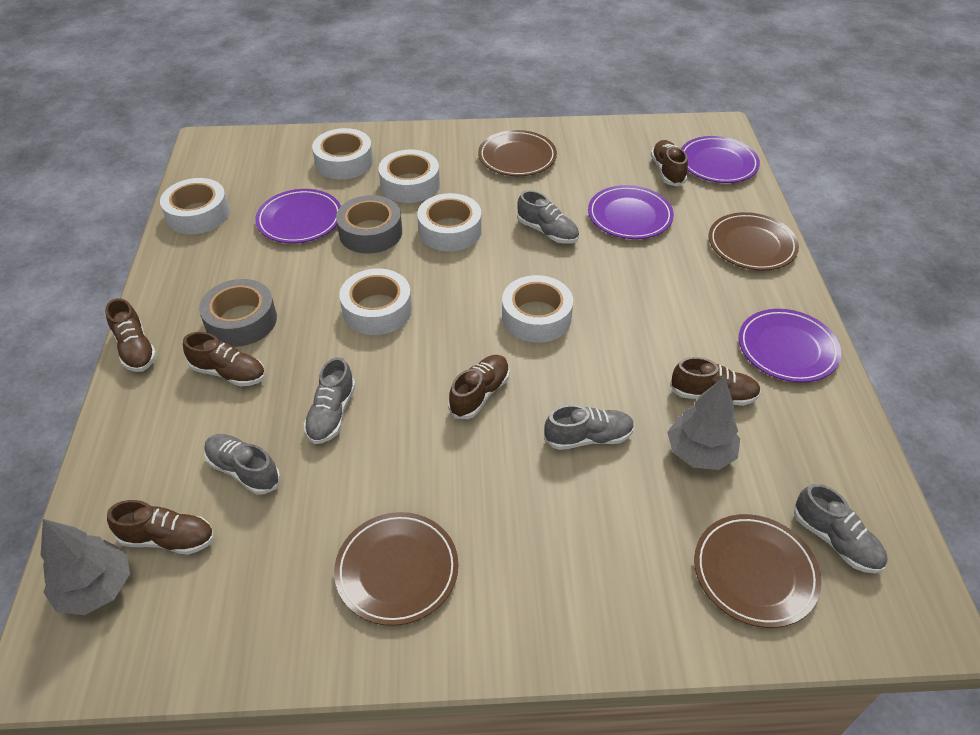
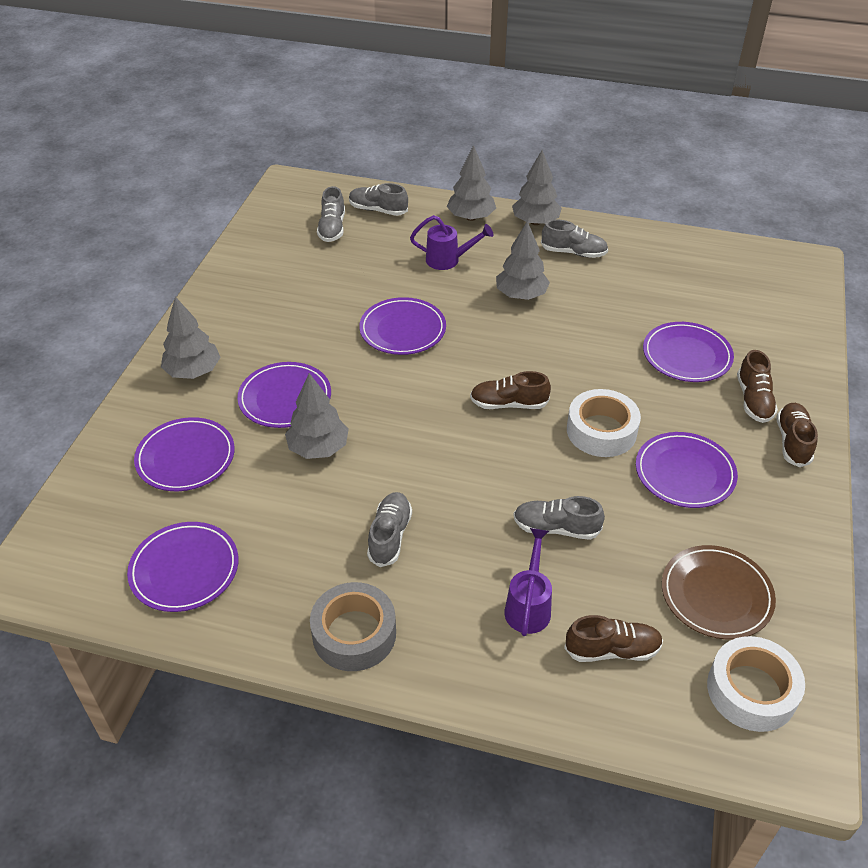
brown plate: 4 -> 1
brown shoe: 6 -> 4
grey tape: 2 -> 1
grey tree: 2 -> 5
purple plate: 4 -> 6
purple watering can: 0 -> 2
white tape: 6 -> 2

